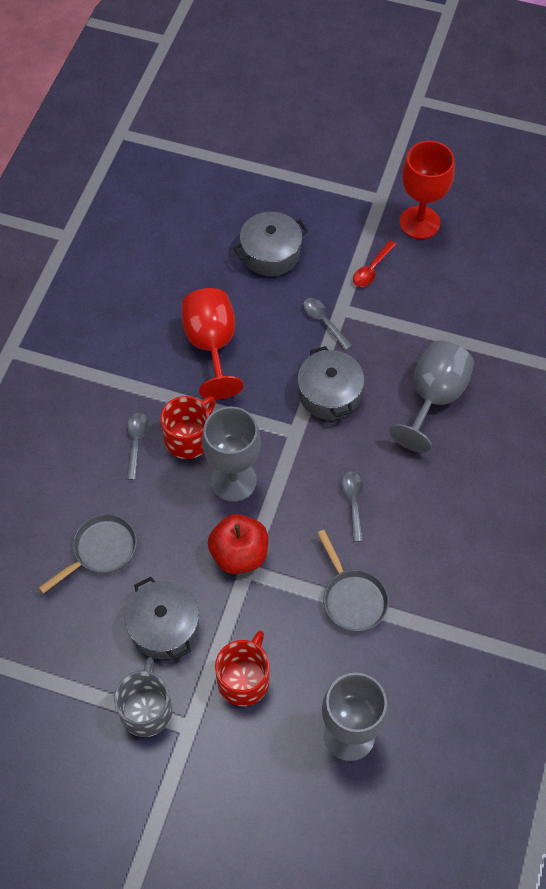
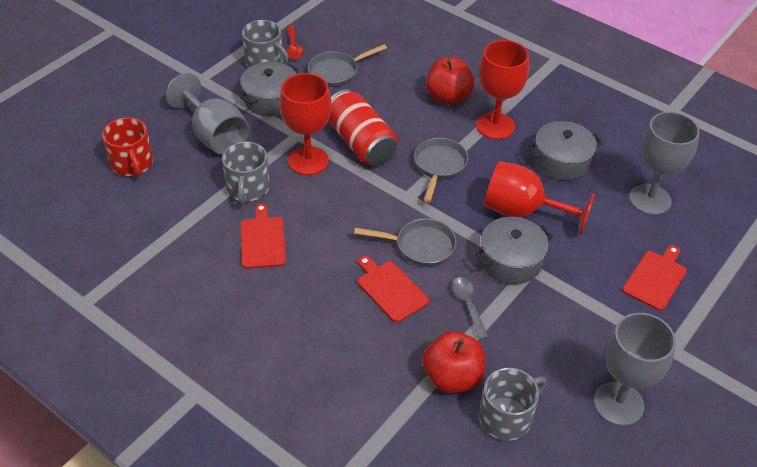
grey mug: 1 -> 3
grey pan: 2 -> 3
grey spoon: 3 -> 1
red apple: 1 -> 2
red can: 0 -> 1
red cutting board: 0 -> 3
red goblet: 2 -> 3
red mug: 2 -> 1

